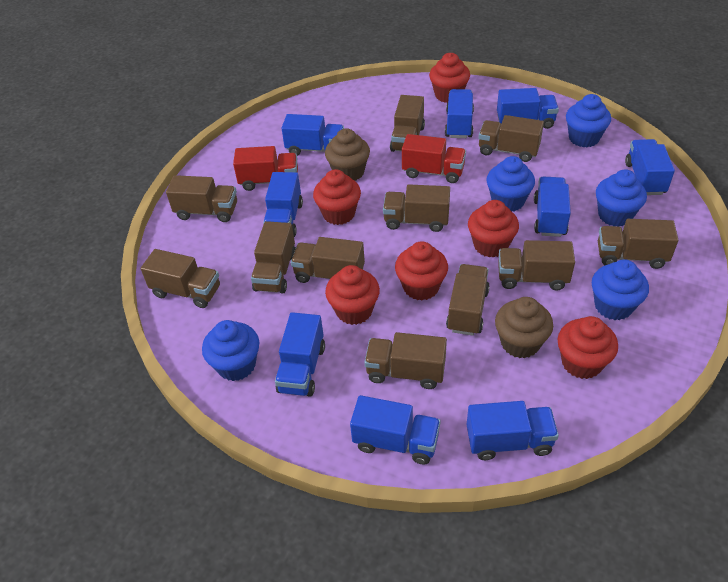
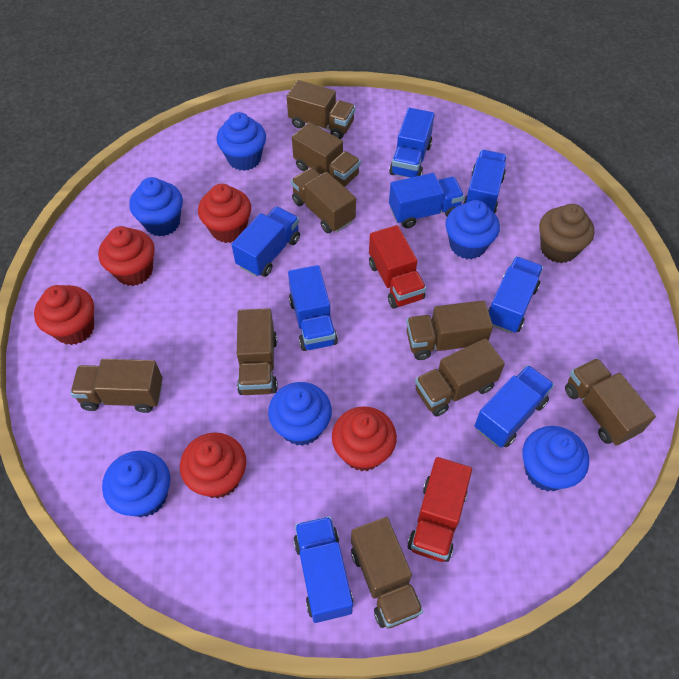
blue cupcake: 5 -> 6
blue truck: 9 -> 8
brown cupcake: 2 -> 1
brown truck: 11 -> 9
red cupcake: 6 -> 5

